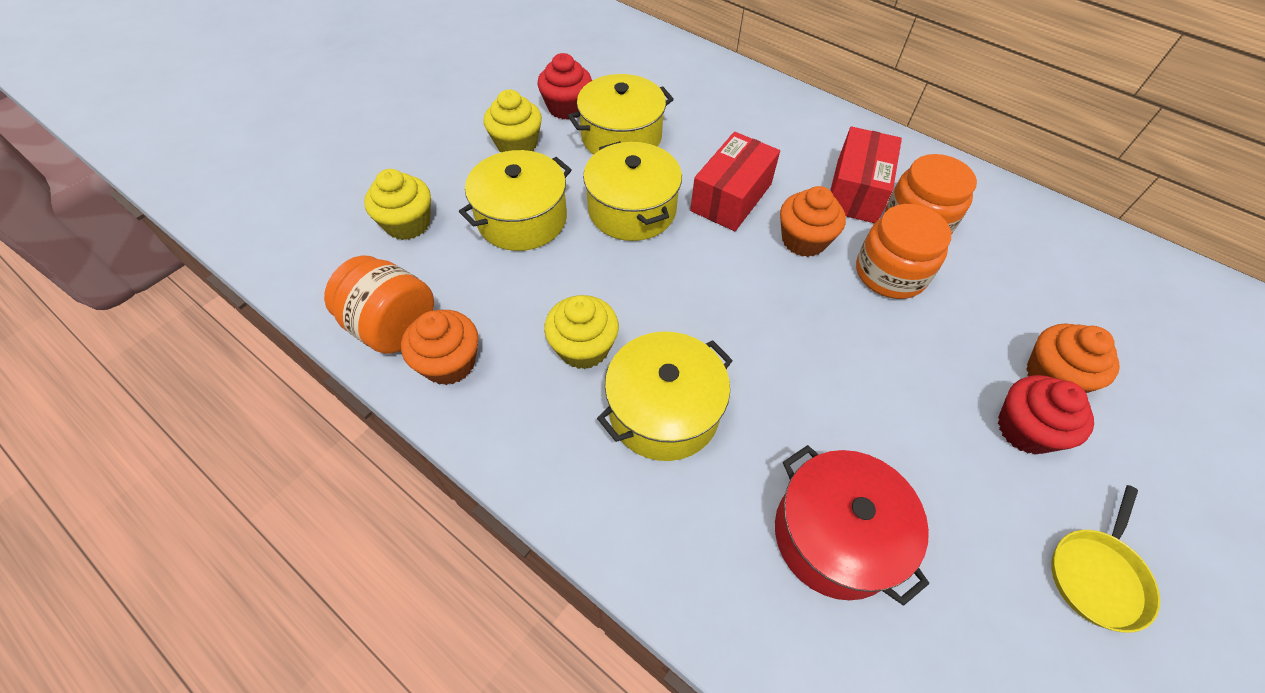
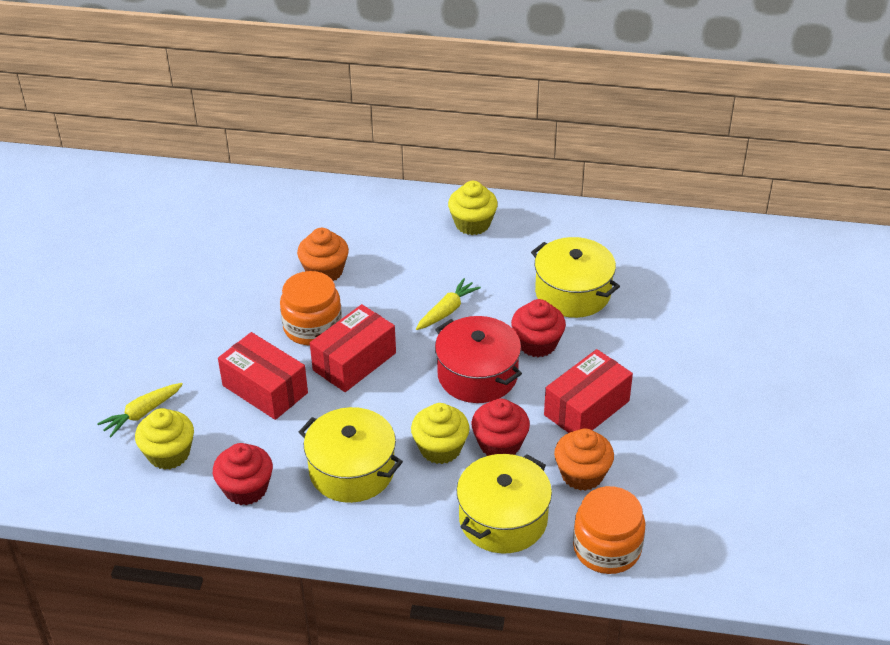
orange cupcake: 3 -> 2
orange jar: 3 -> 2
red box: 2 -> 3
red cupcake: 2 -> 3
yellow carrot: 0 -> 2
yellow pan: 1 -> 0
yellow pot: 4 -> 3

